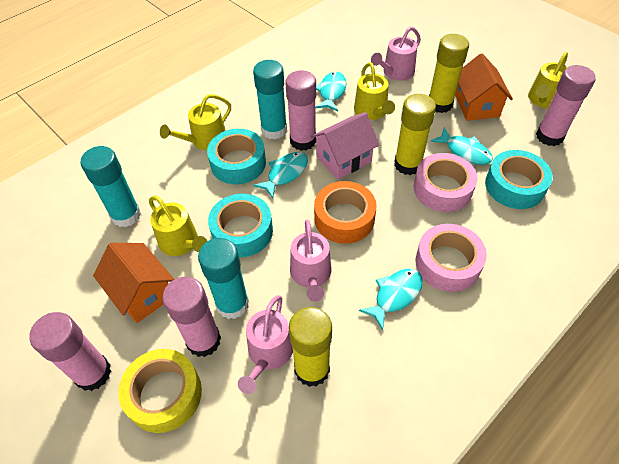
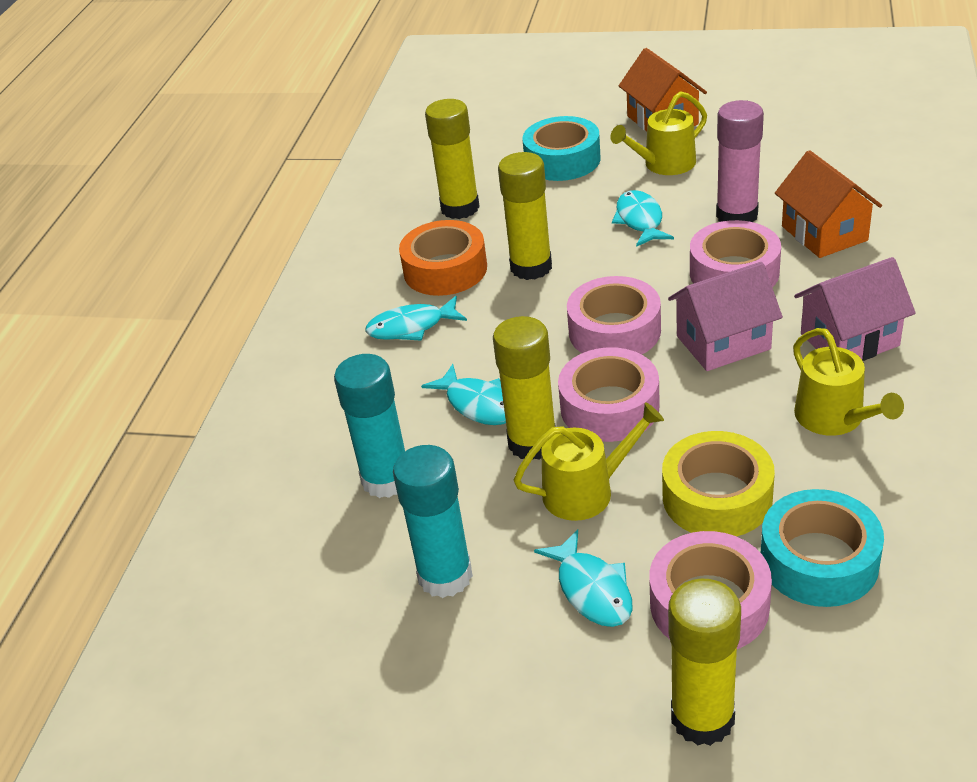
pink glue stick: 4 -> 1
pink house: 1 -> 2
pink tape: 2 -> 4
pink watering can: 3 -> 0
turquoise glue stick: 3 -> 2
turquoise tape: 3 -> 2
yellow glue stick: 3 -> 4
yellow watering can: 4 -> 3

